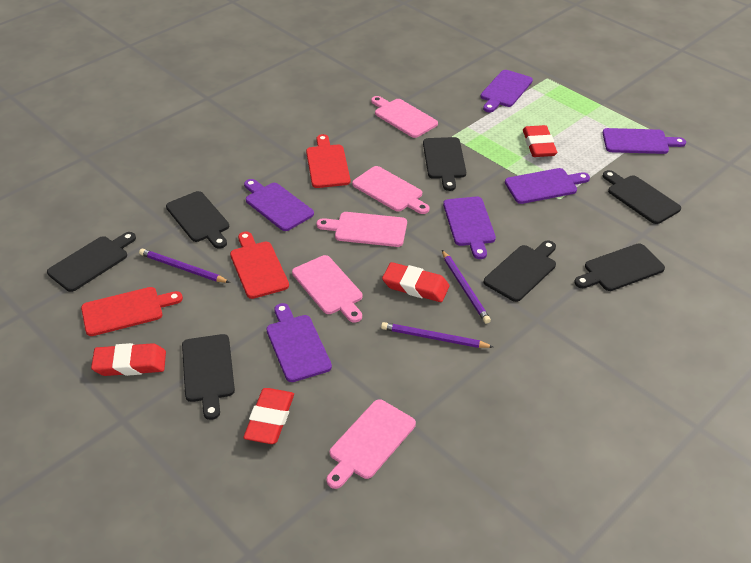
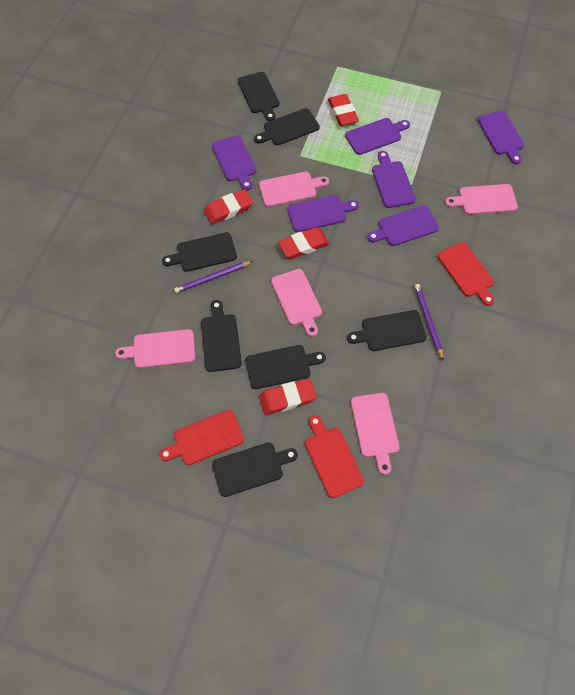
purple pencil: 3 -> 2

